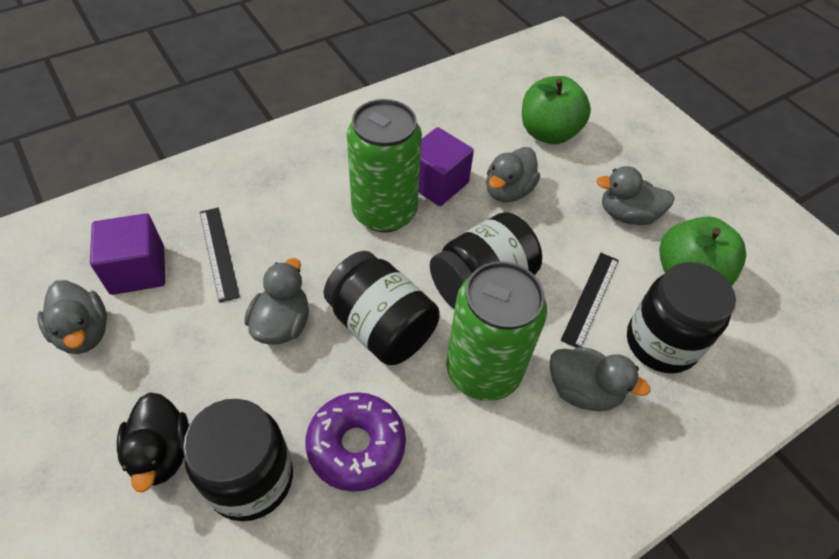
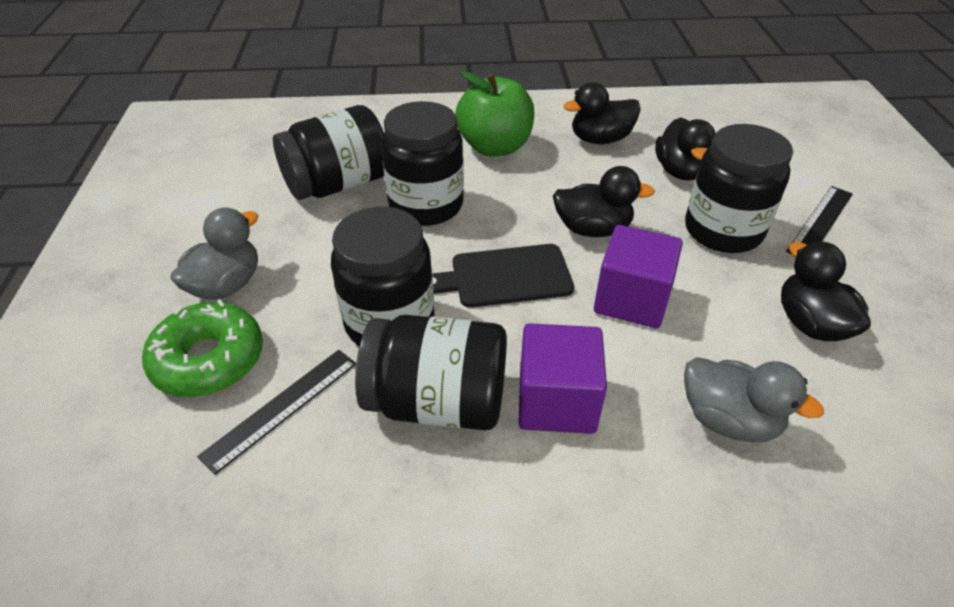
black cutting board: 0 -> 1
black duck: 1 -> 4
black jar: 4 -> 5
green apple: 2 -> 1
green can: 2 -> 0
green donut: 0 -> 1
grey duck: 5 -> 2
purple donut: 1 -> 0

